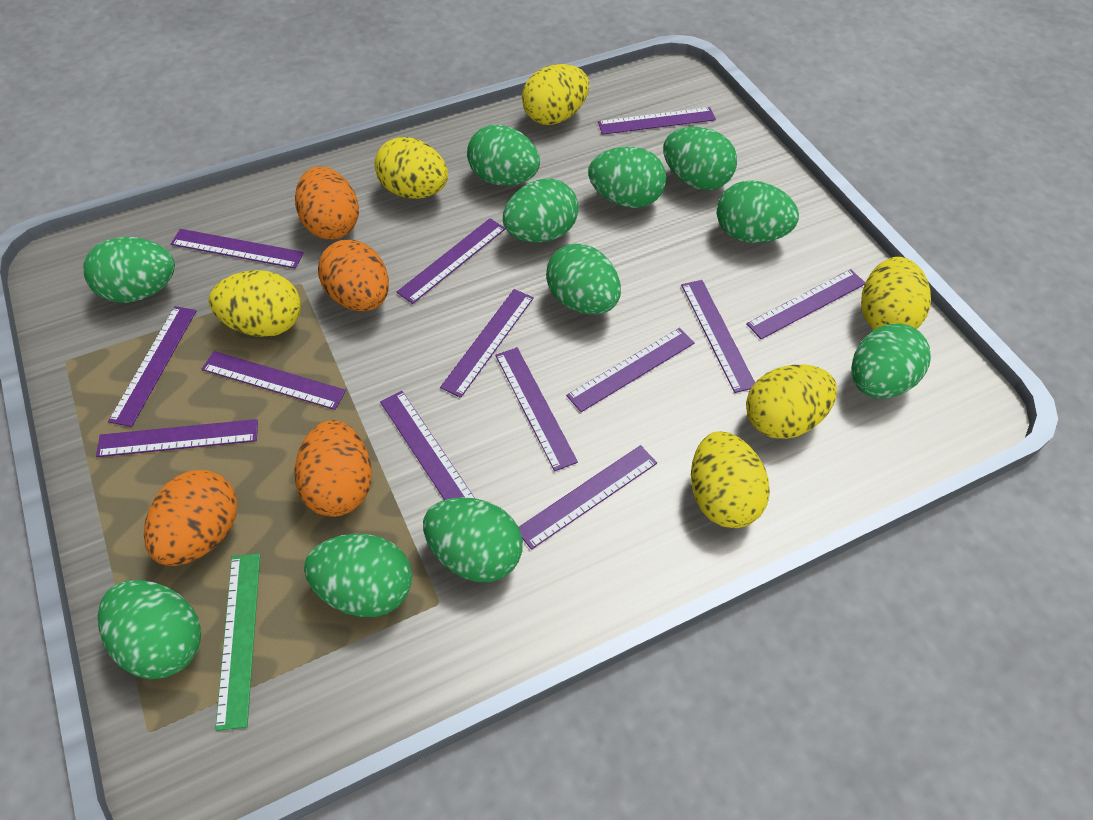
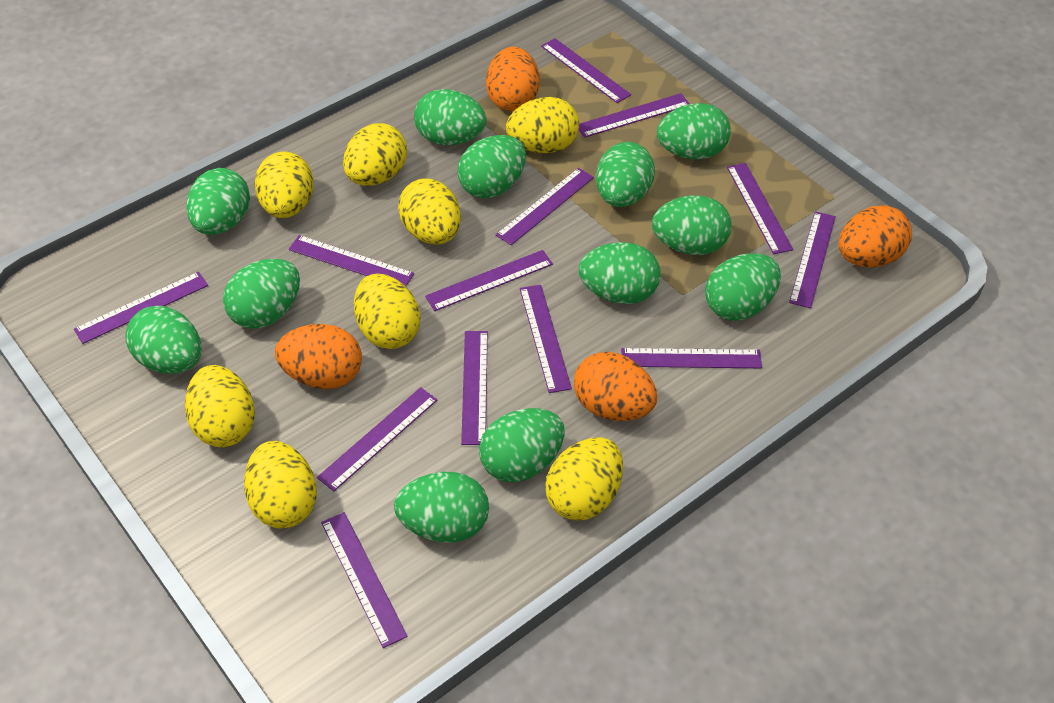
green egg: 11 -> 12
green ruler: 1 -> 0
yellow egg: 6 -> 8

